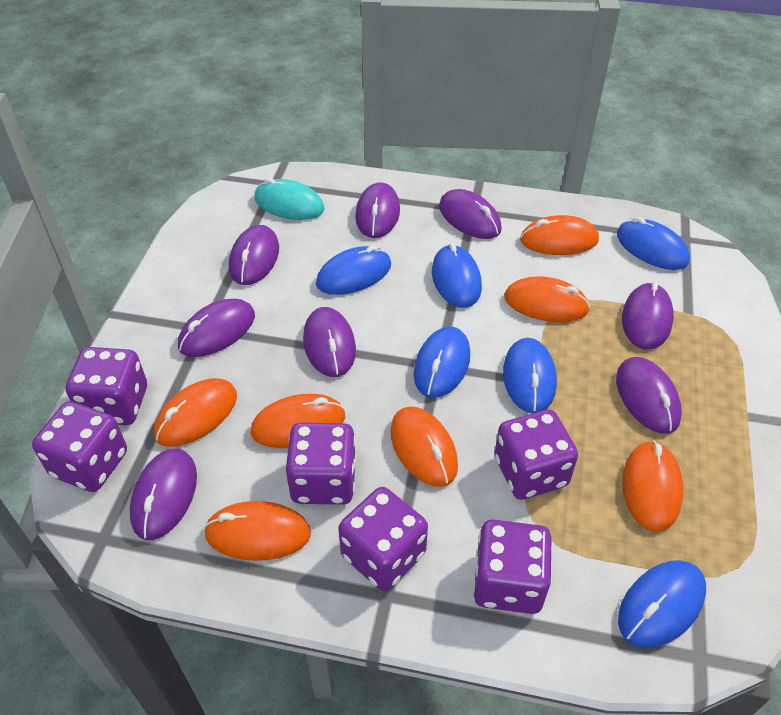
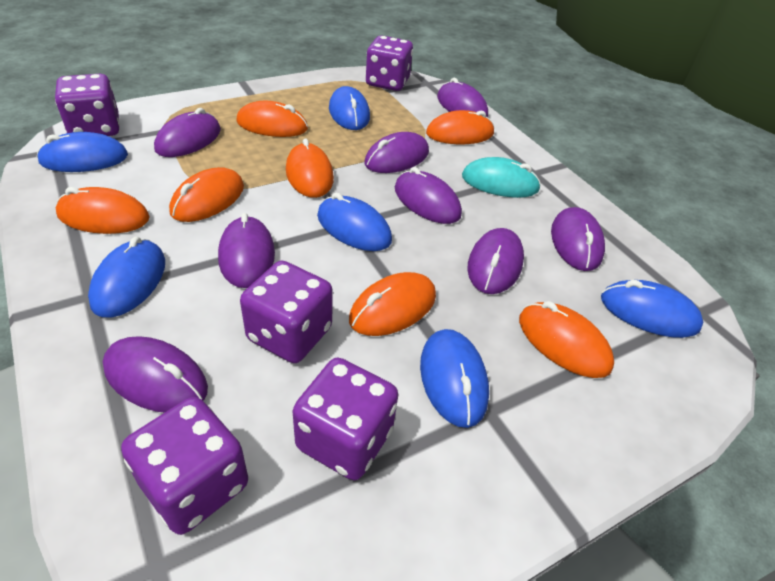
purple dice: 6 -> 5

